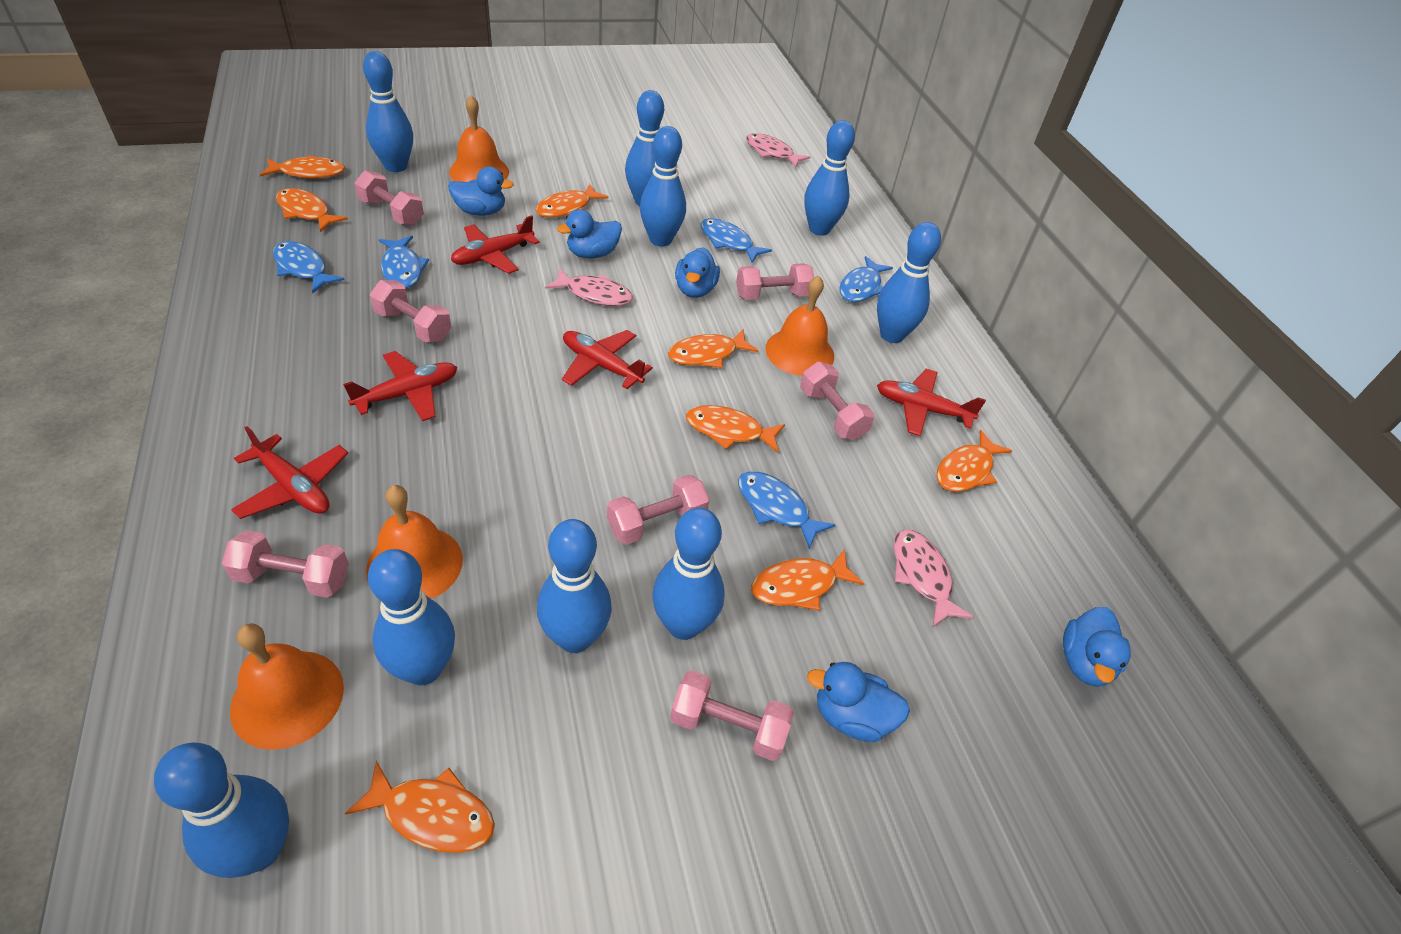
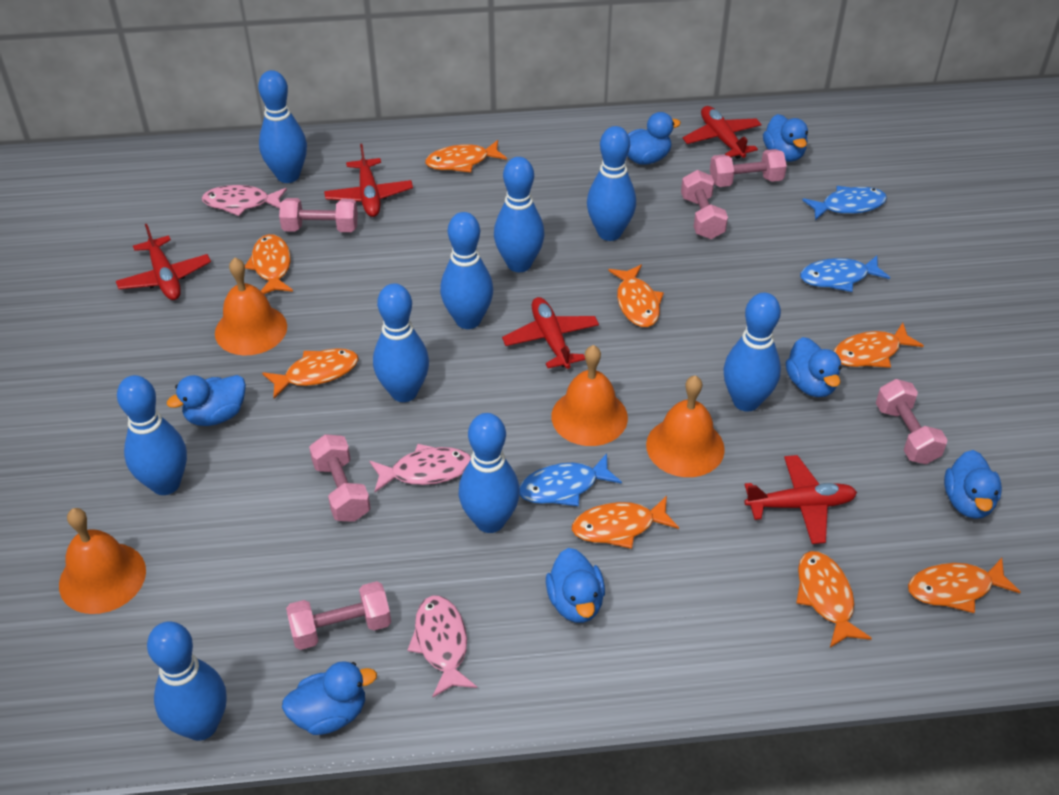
blue duck: 5 -> 7
blue fish: 5 -> 3
pink dumbbell: 7 -> 6

